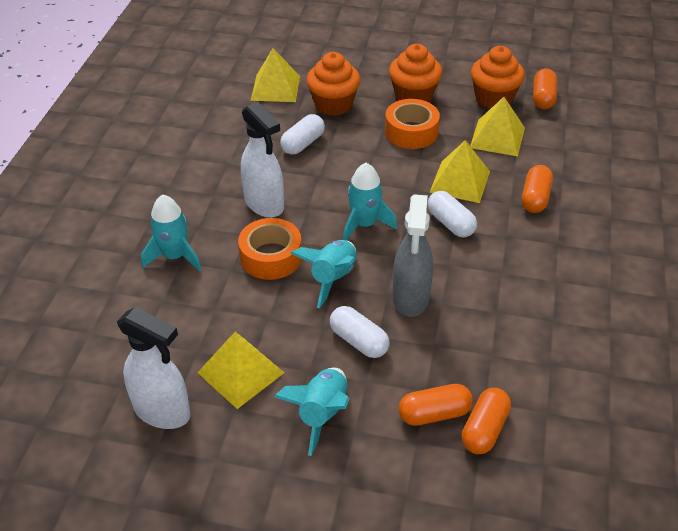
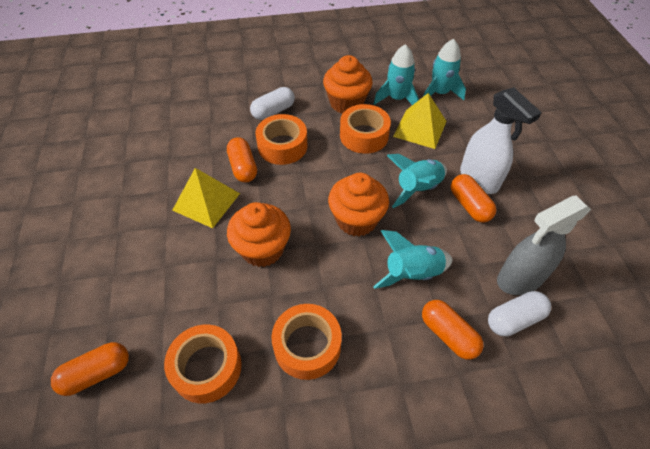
orange tape: 2 -> 4
white capsule: 3 -> 2
white spray bottle: 2 -> 1
yellow pyramid: 4 -> 2

